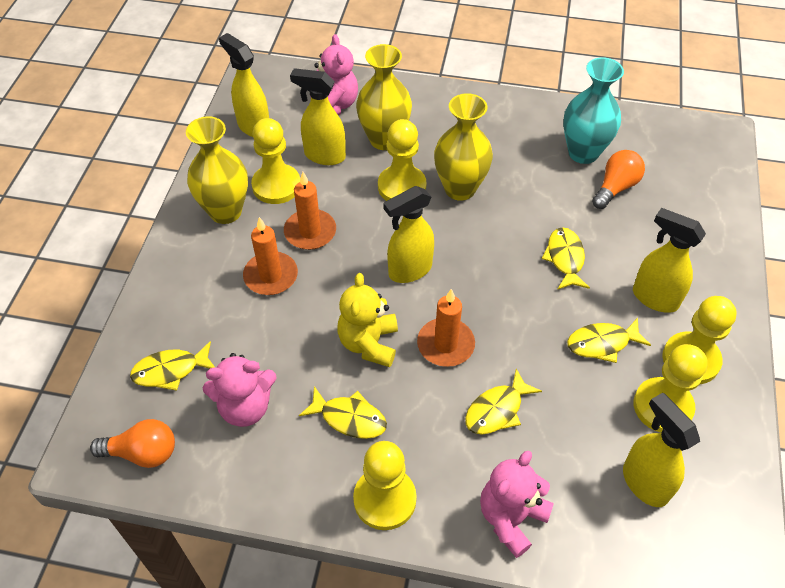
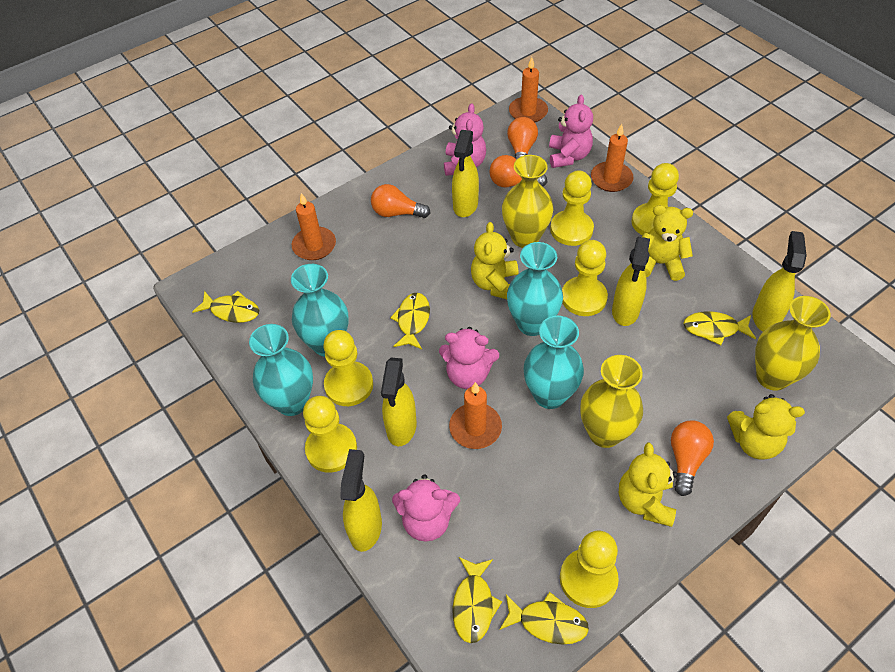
orange candle: 3 -> 4
orange light bulb: 2 -> 4
pink teddy bear: 3 -> 4
turquoise vase: 1 -> 4
yellow pawn: 5 -> 6
yellow teddy bear: 1 -> 4

